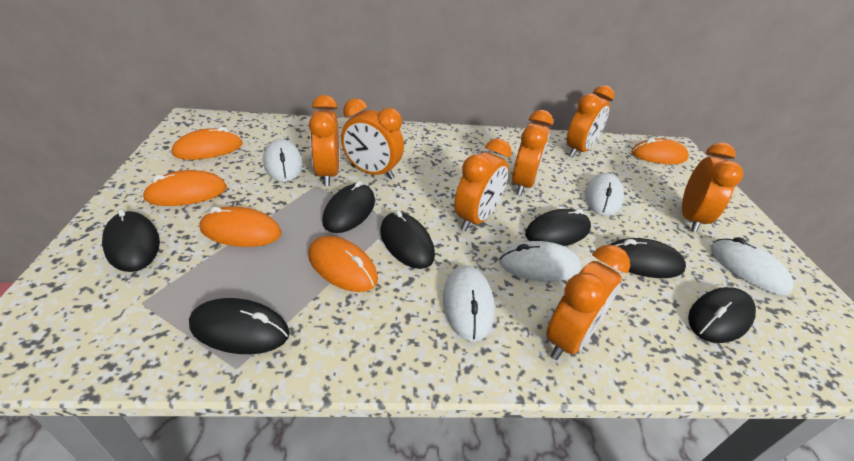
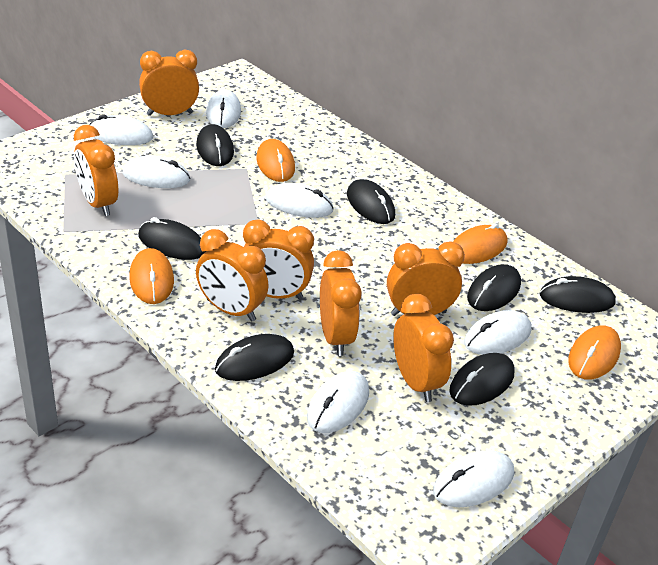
orange mouse: 5 -> 4
white mouse: 5 -> 7

